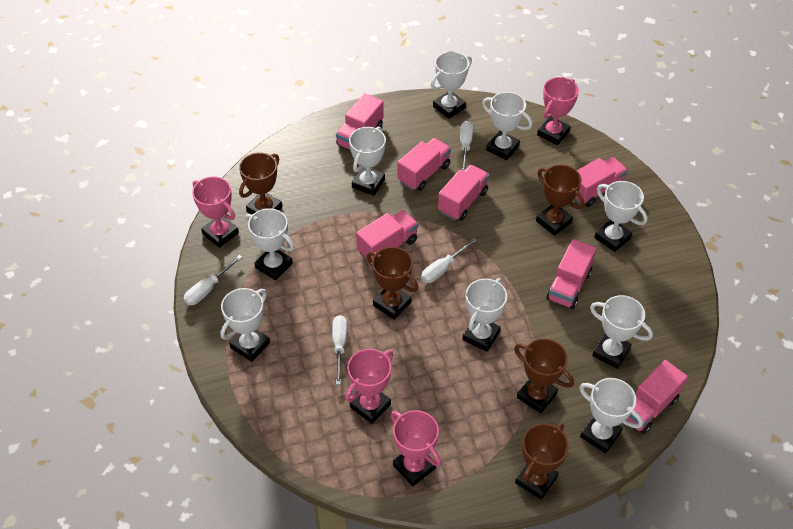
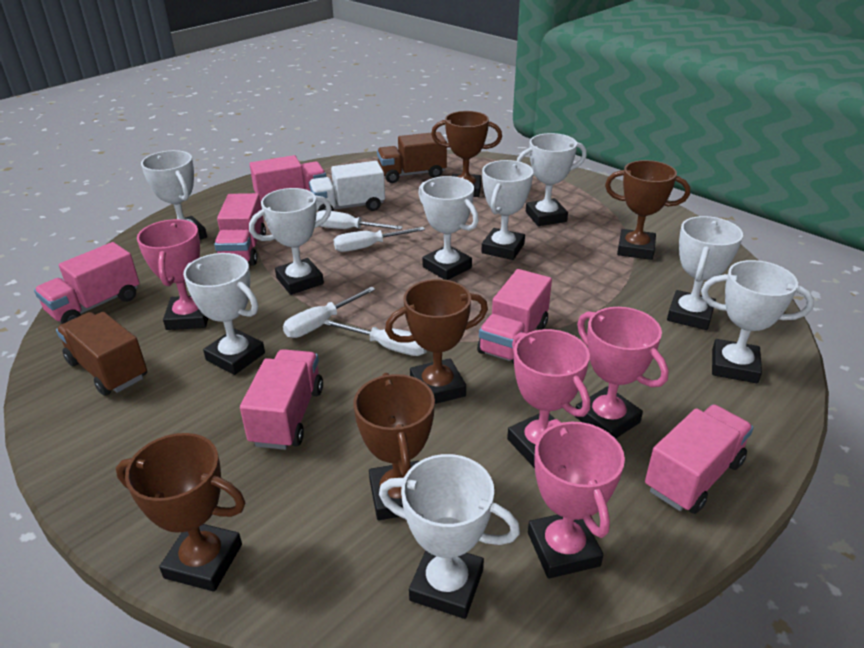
brown truck: 0 -> 2
pink truck: 7 -> 6
white truck: 0 -> 1

